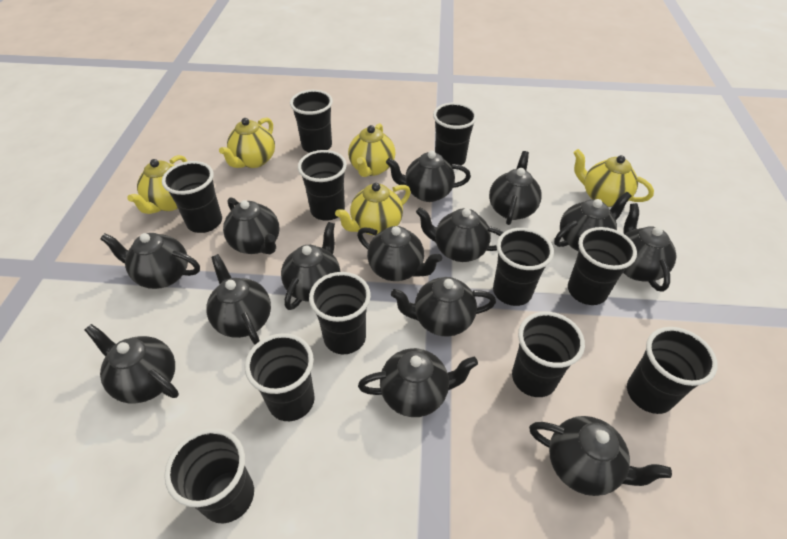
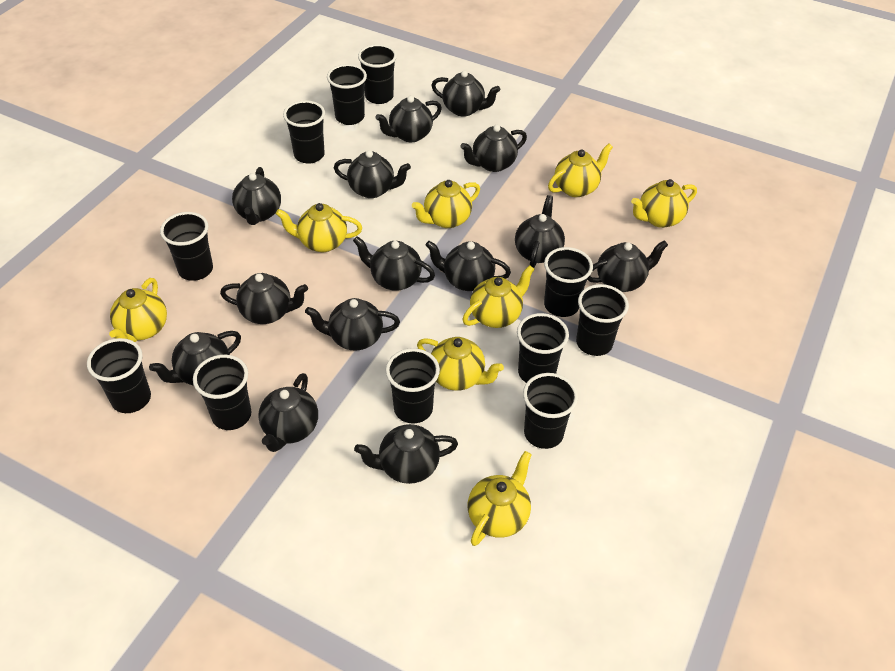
yellow teapot: 5 -> 8

